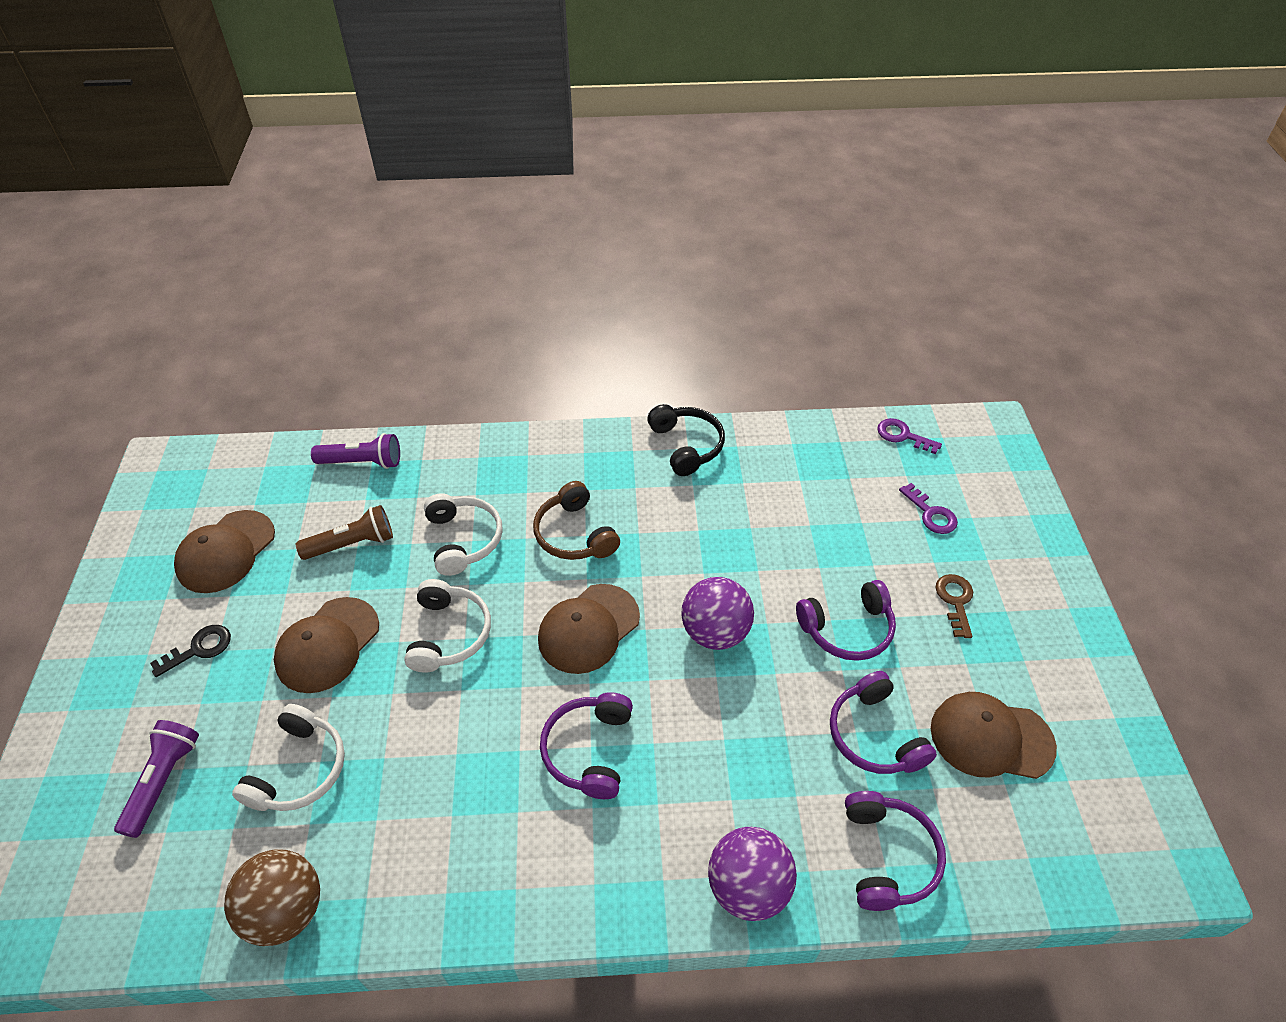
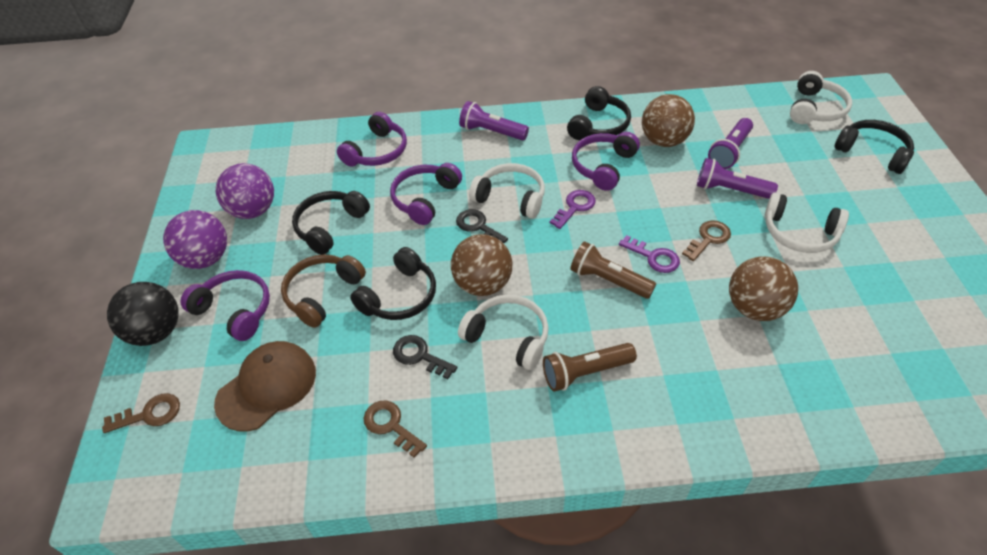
black ball: 0 -> 1
black headphones: 1 -> 4
black key: 1 -> 2
brown ball: 1 -> 3
brown cap: 4 -> 1
brown flashlight: 1 -> 2
brown key: 1 -> 3
purple flashlight: 2 -> 3
white headphones: 3 -> 4

